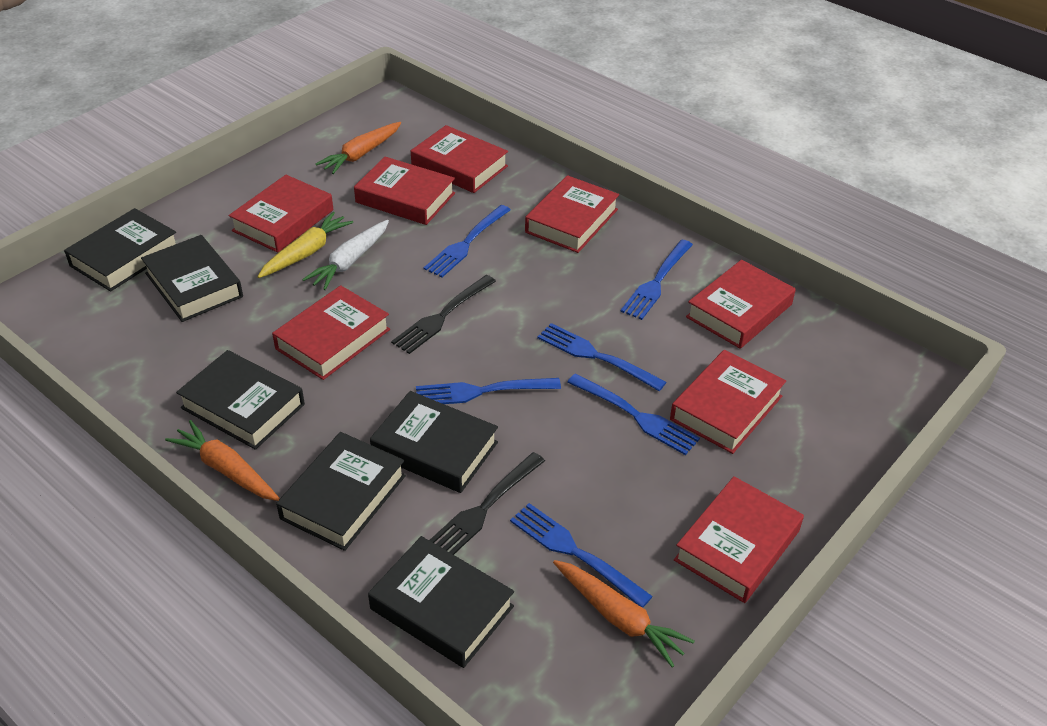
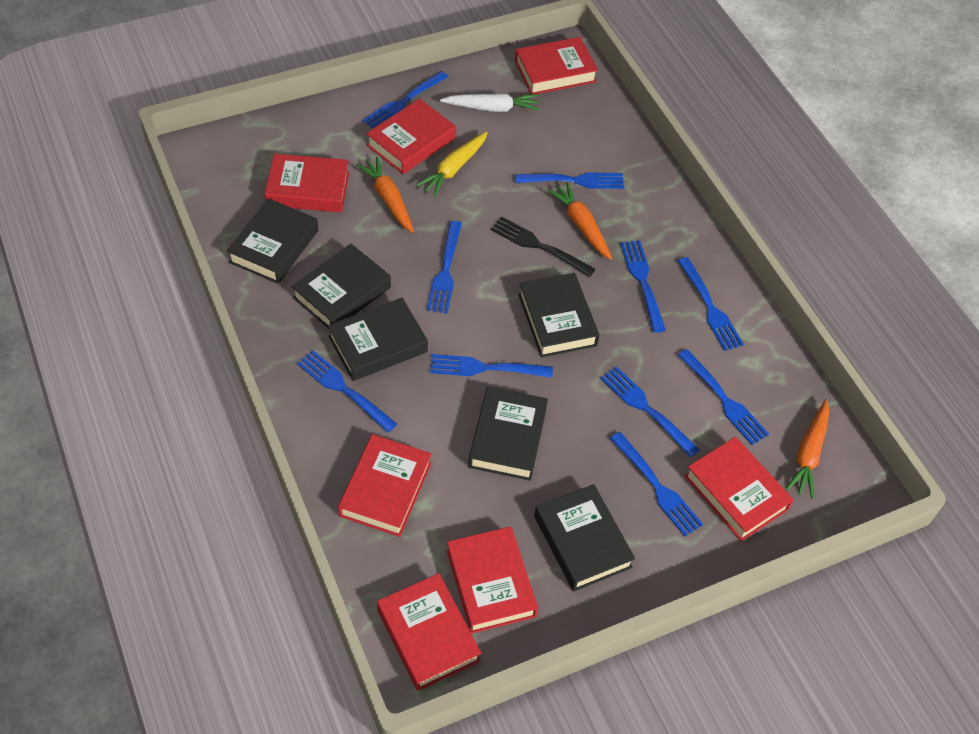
black fork: 2 -> 1
blue fork: 6 -> 10
red book: 8 -> 7

